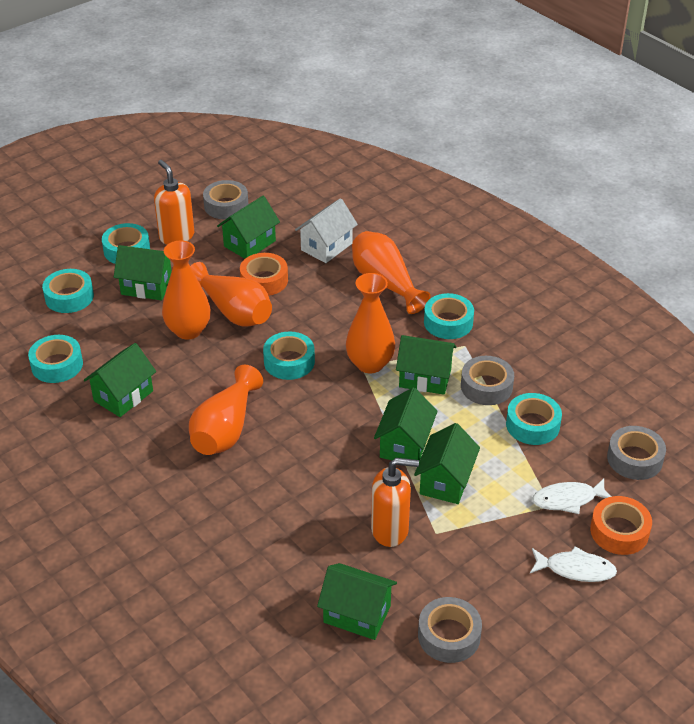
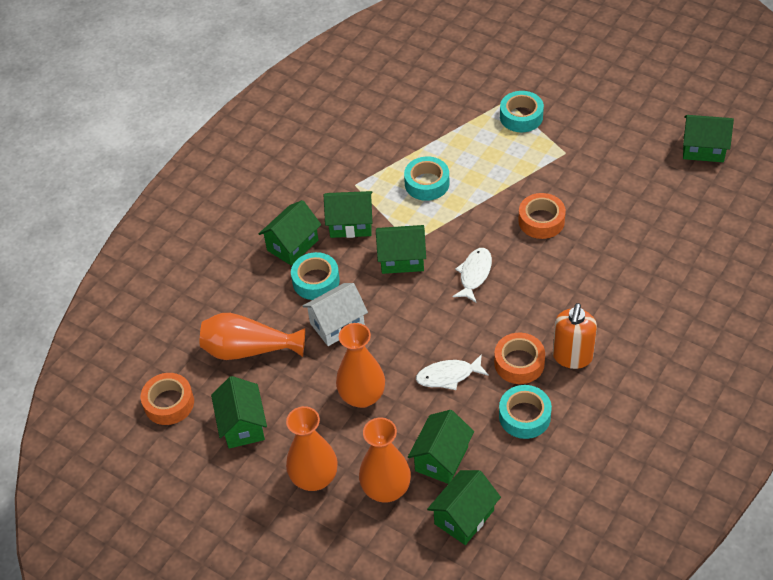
grey tape: 4 -> 0
orange soap dispenser: 2 -> 1
orange tape: 2 -> 3
orange vase: 5 -> 4
turquoise tape: 6 -> 4

